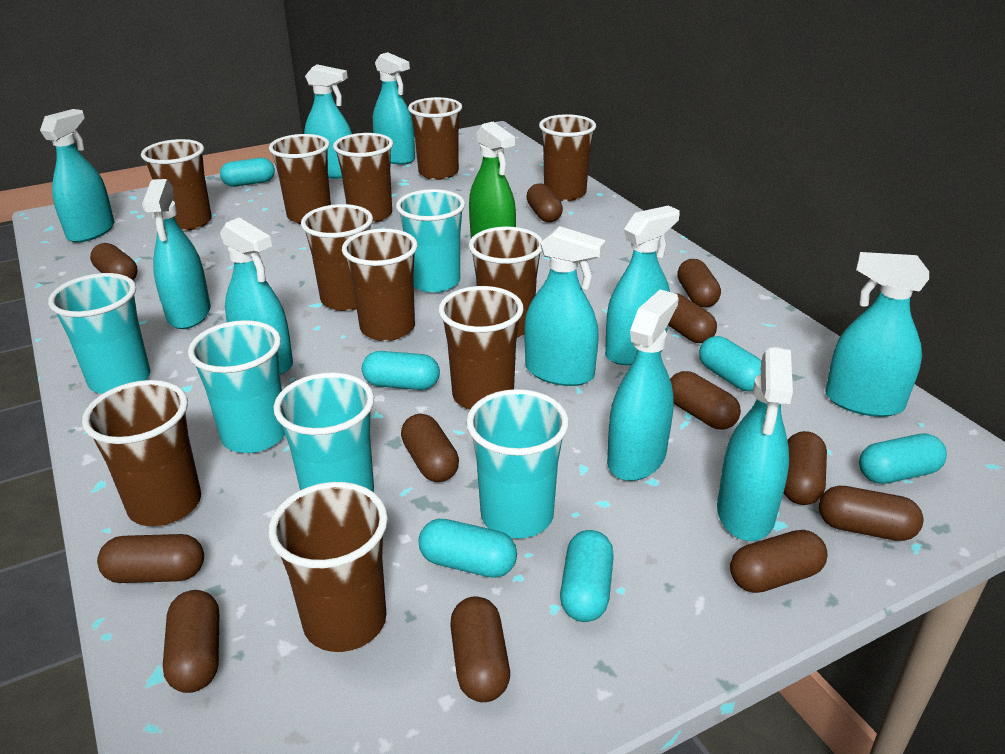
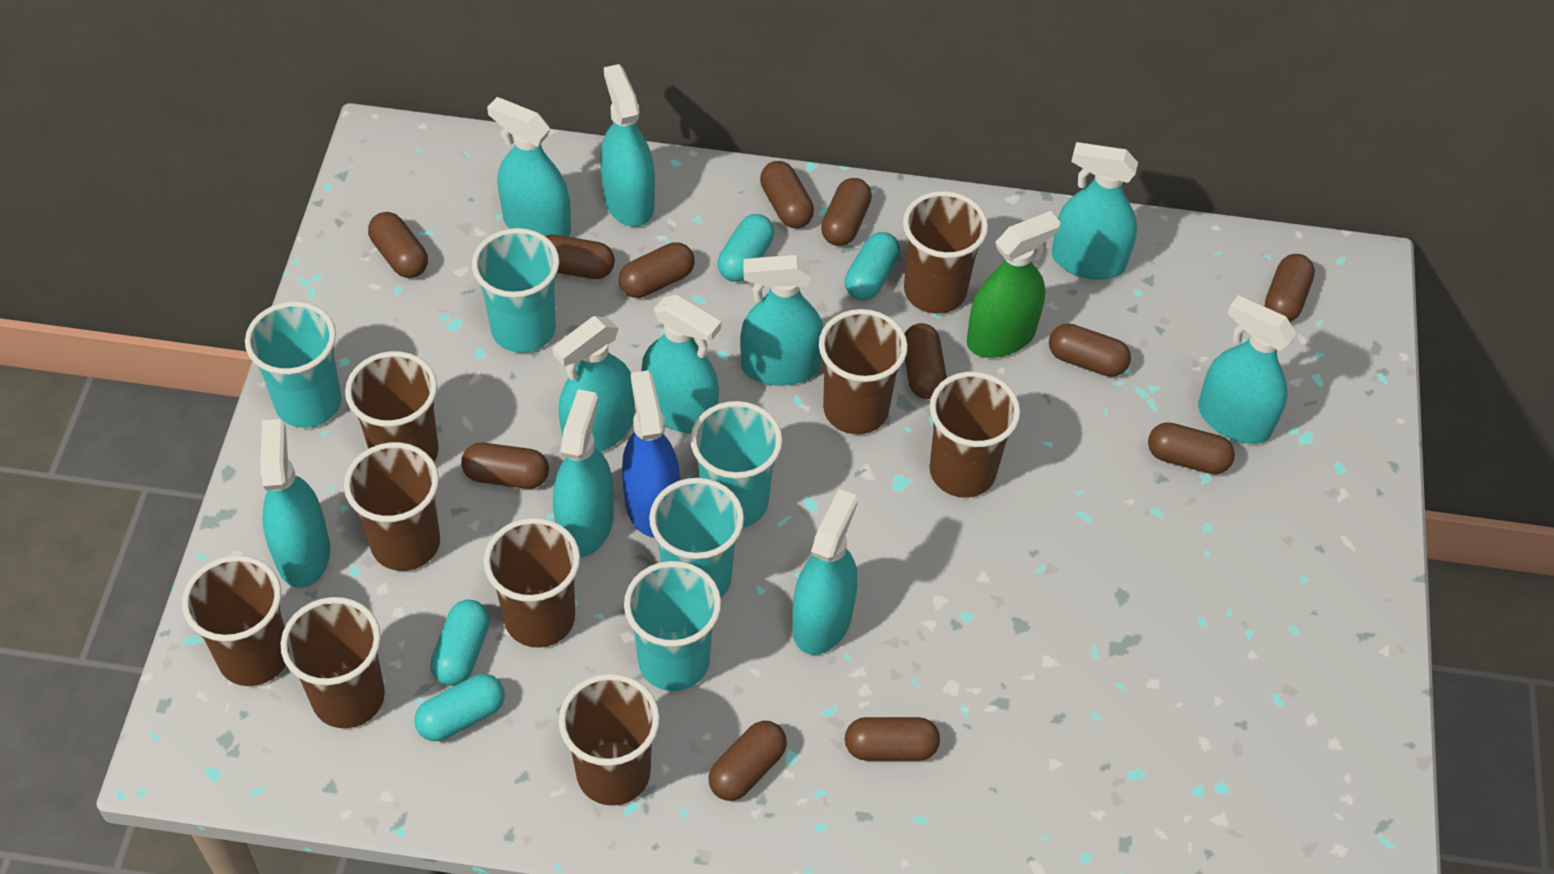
blue spray bottle: 0 -> 1
brown cup: 11 -> 9
turquoise capsule: 6 -> 4

